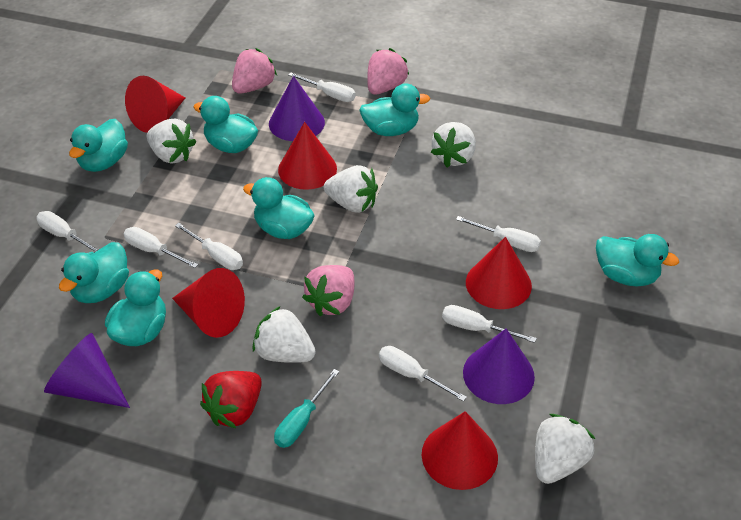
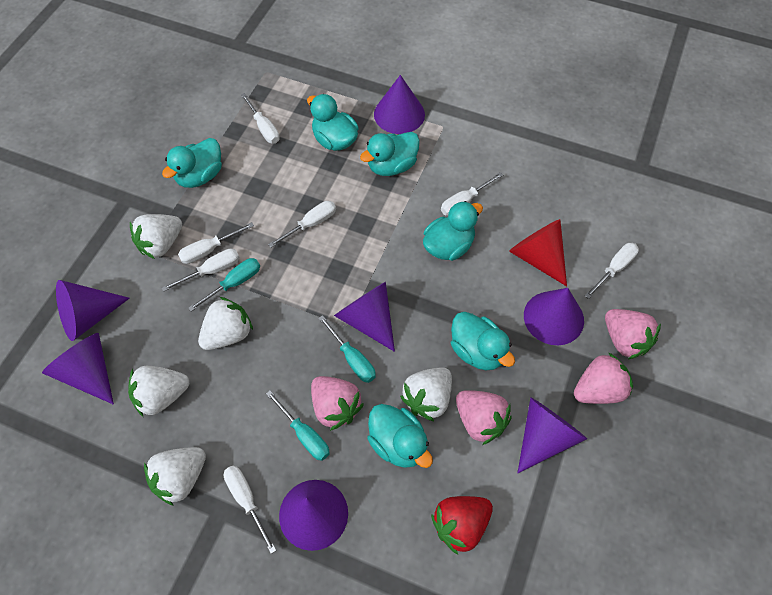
pink strawberry: 3 -> 4
purple cone: 3 -> 7
red cone: 5 -> 1
turquoise duck: 7 -> 6
turquoise screwdriver: 1 -> 3

